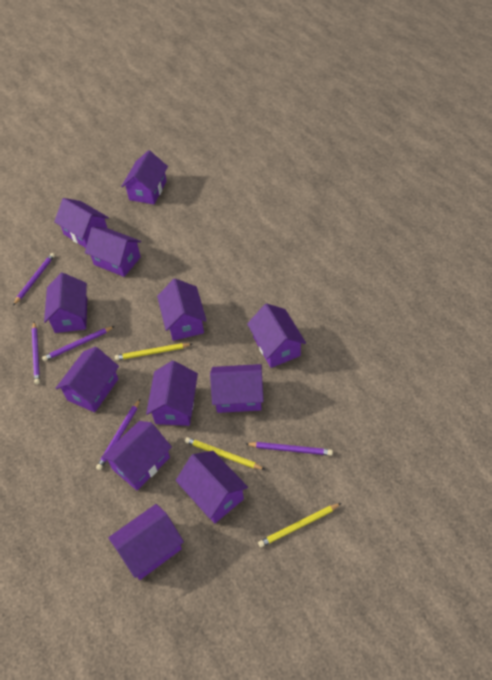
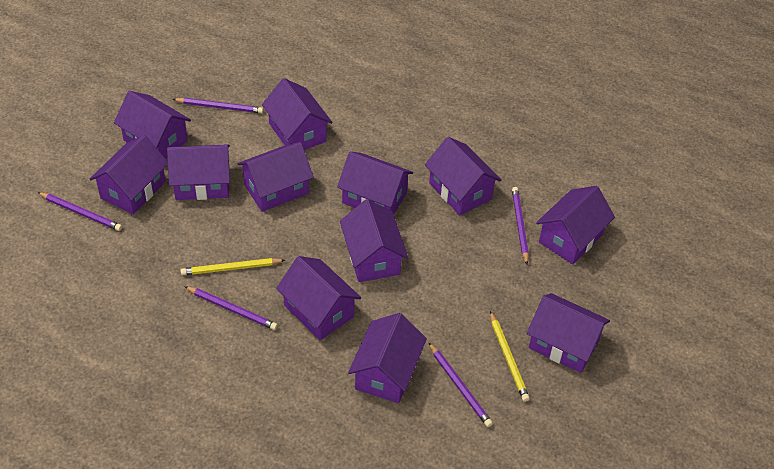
yellow pencil: 3 -> 2

